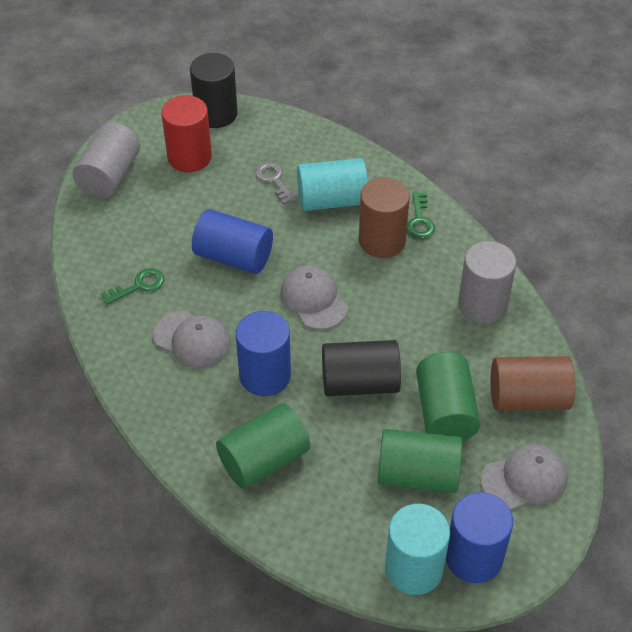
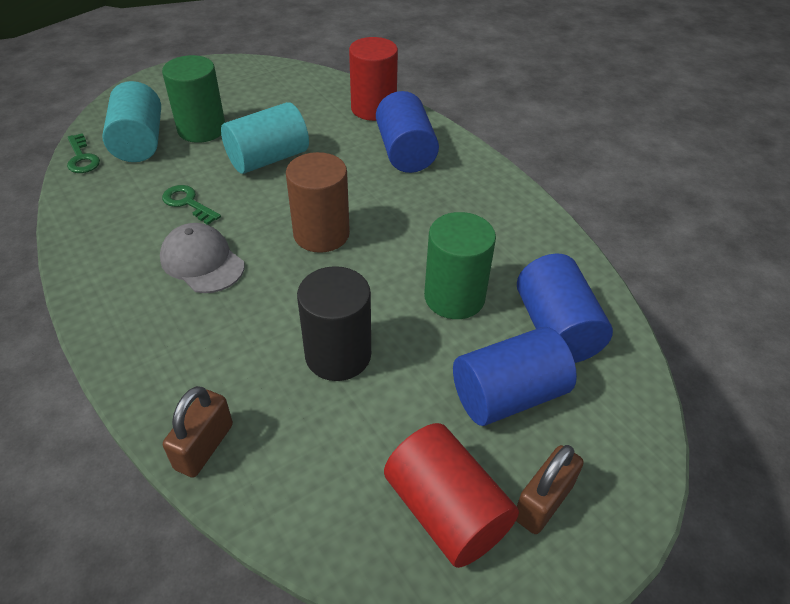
black cylinder: 2 -> 1
brown cylinder: 2 -> 1
brown padlock: 0 -> 2
green cylinder: 3 -> 2
grey cap: 3 -> 1
grey cylinder: 2 -> 0
grey key: 1 -> 0
red cylinder: 1 -> 2

